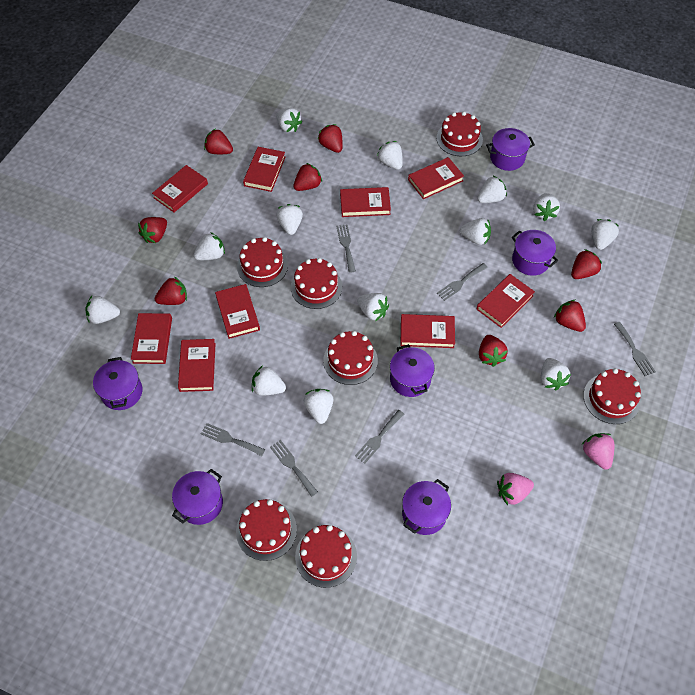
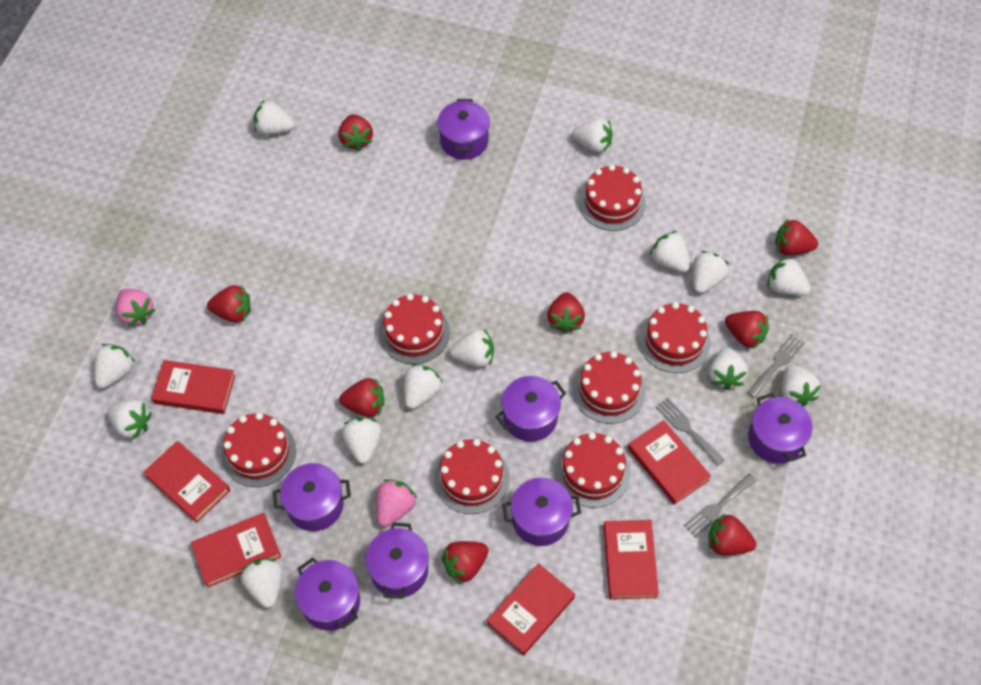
grey fork: 6 -> 3
purple pot: 6 -> 7
red book: 9 -> 6

